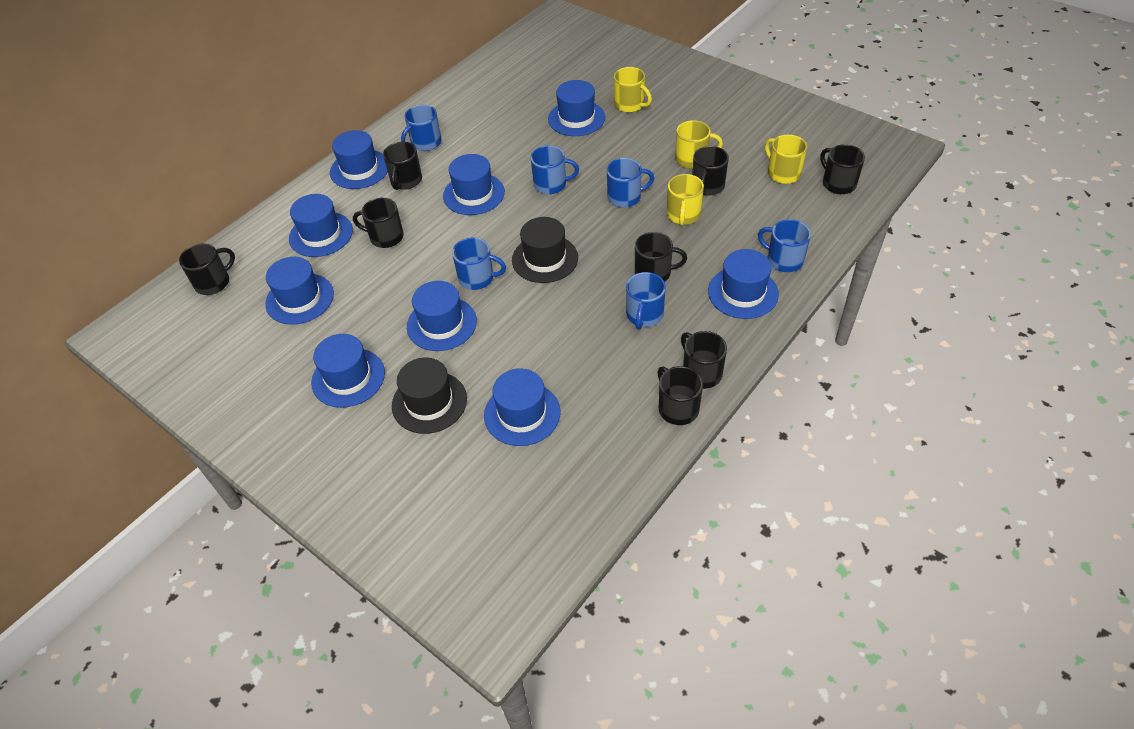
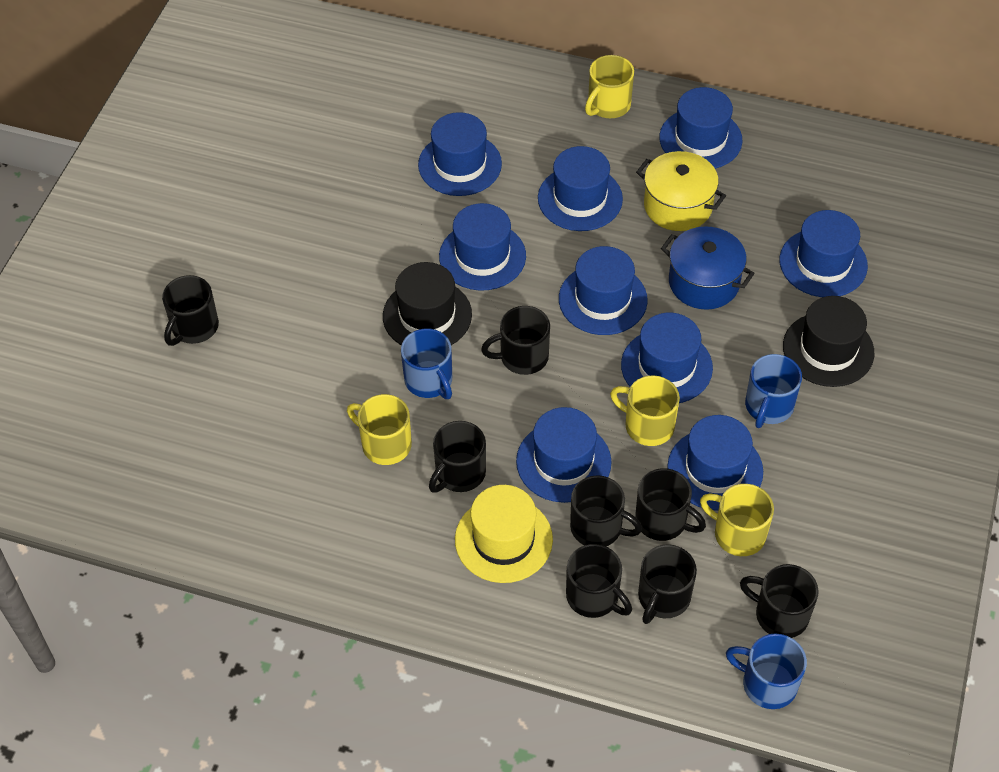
blue mug: 6 -> 3
blue pot: 0 -> 1
yellow hat: 0 -> 1
yellow pot: 0 -> 1

